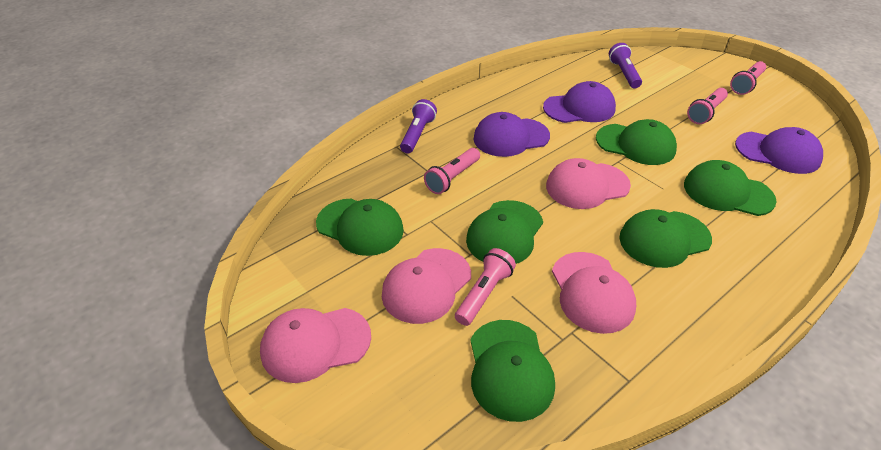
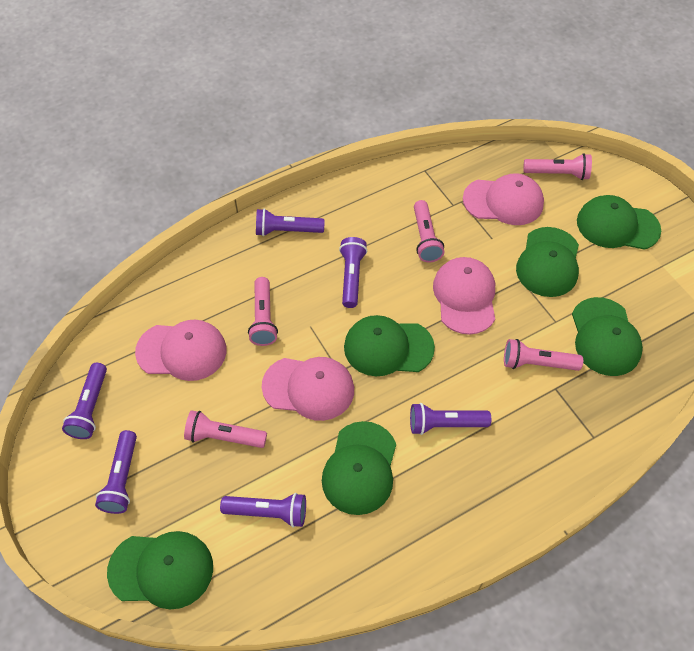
pink flashlight: 4 -> 5
purple cap: 3 -> 0
purple flashlight: 2 -> 6

